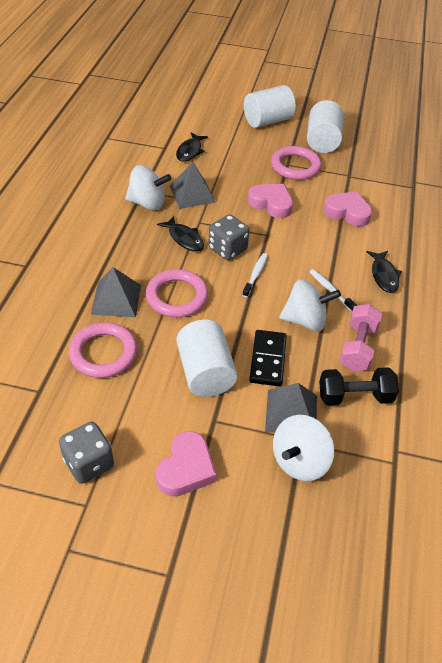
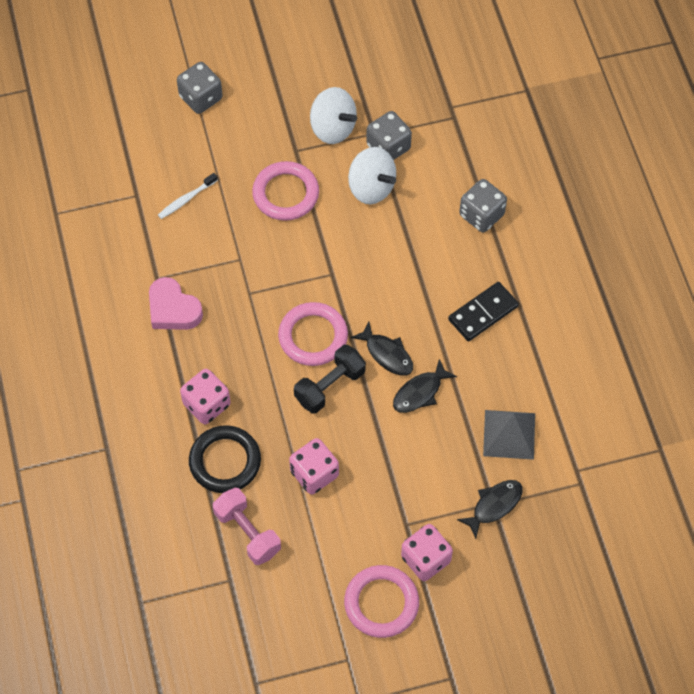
black ring: 0 -> 1
grey dice: 2 -> 3
grey pyramid: 3 -> 1
pink dice: 0 -> 3
pink heart: 3 -> 1
white cylinder: 3 -> 0
white spinning top: 3 -> 2
white toothbrush: 2 -> 1

